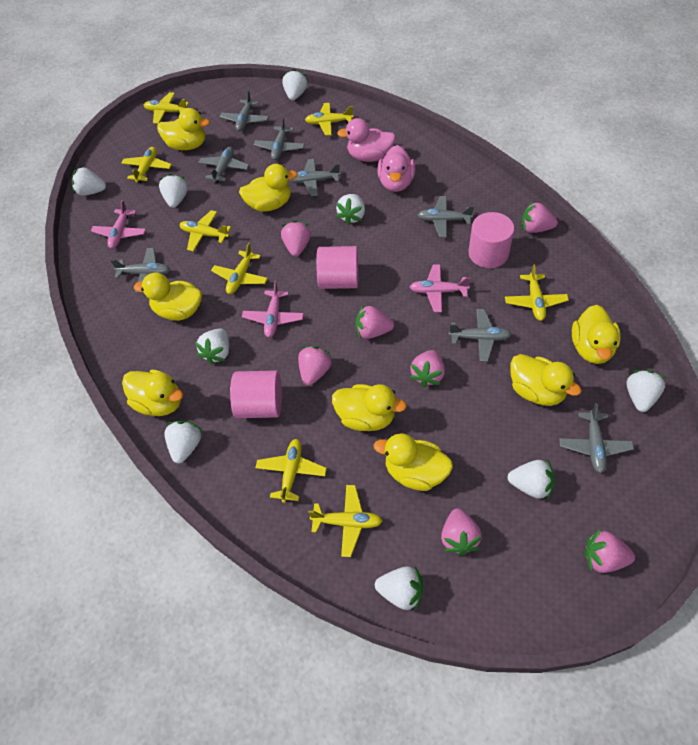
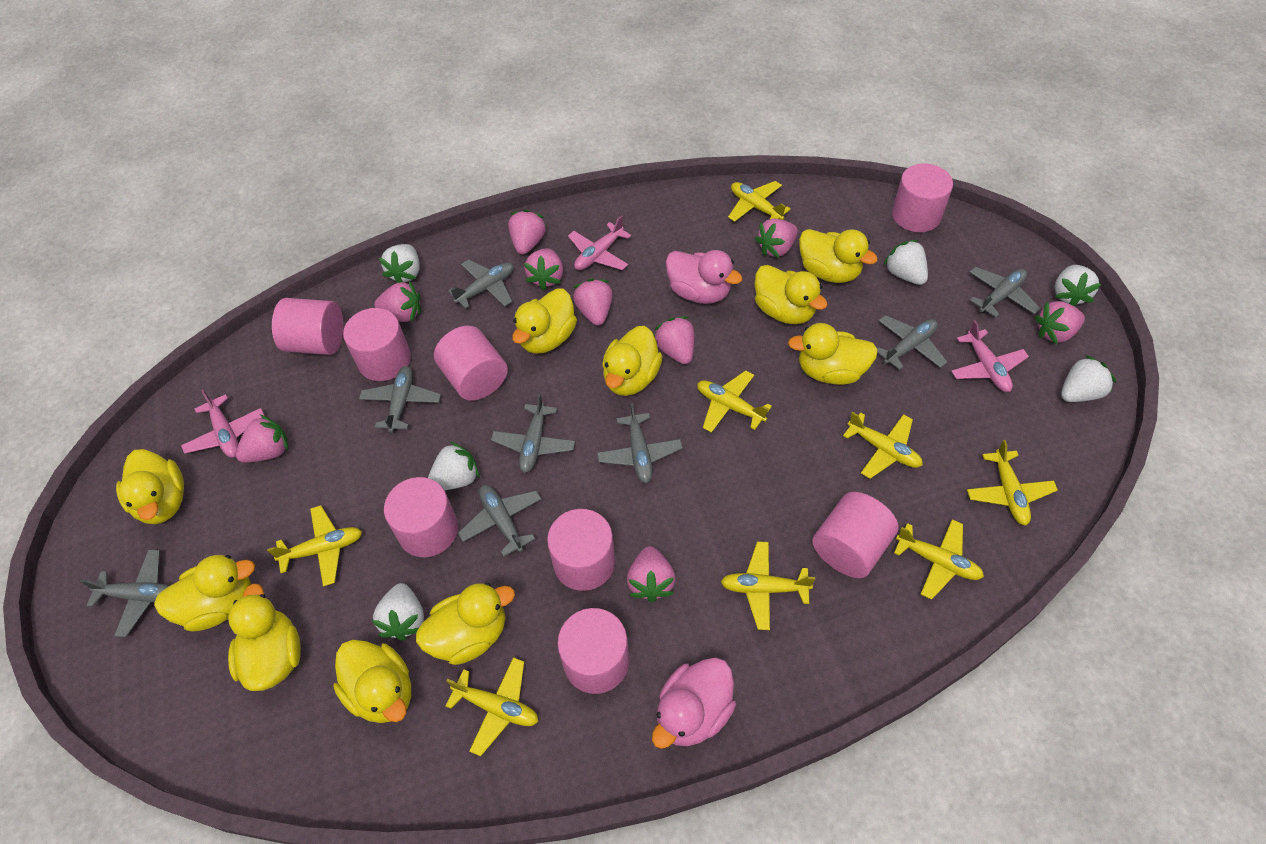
pink cylinder: 3 -> 8
pink strawberry: 7 -> 9
white strawberry: 9 -> 6
yellow duck: 8 -> 10

